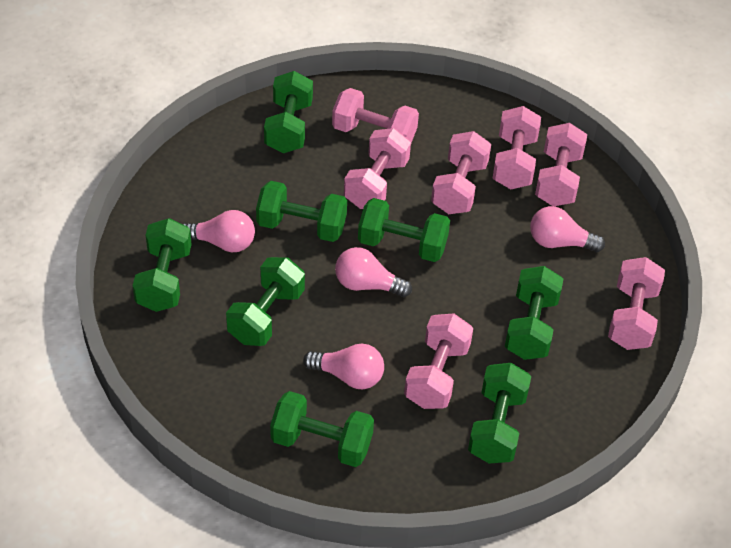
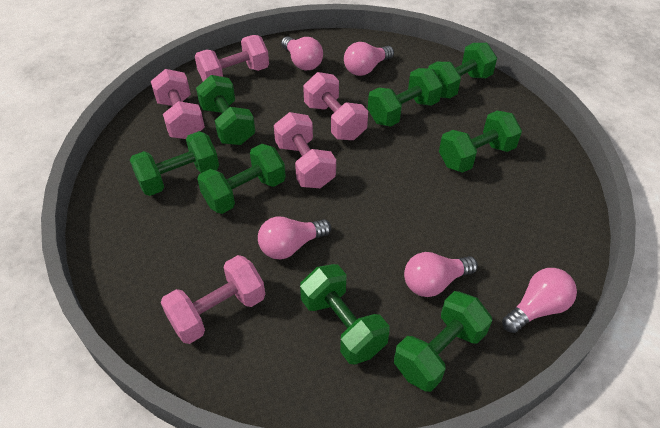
pink dumbbell: 7 -> 5
pink light bulb: 4 -> 5

